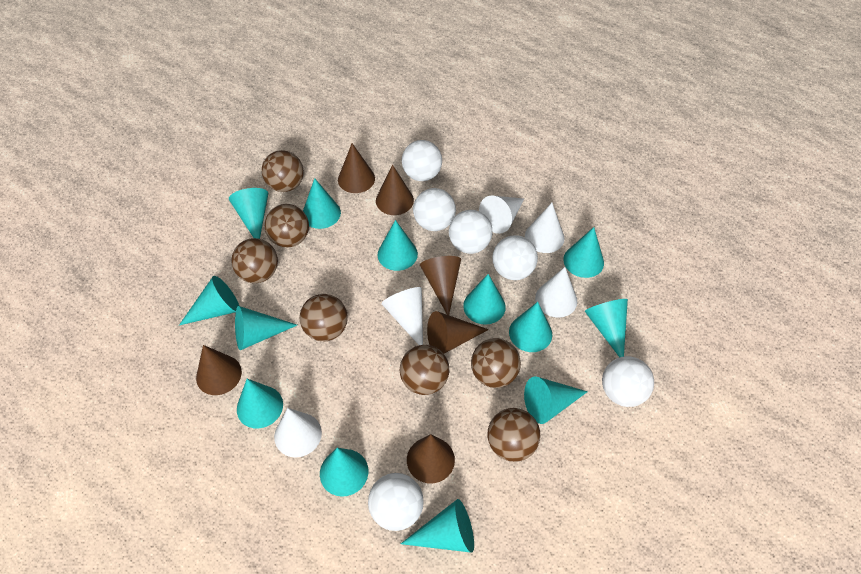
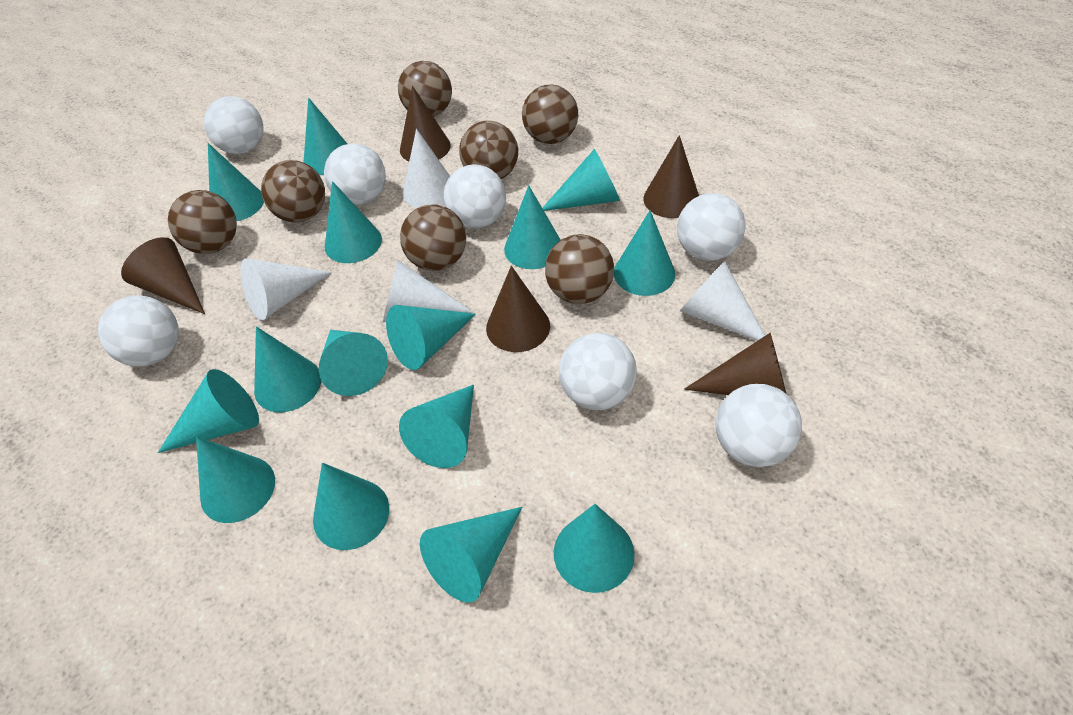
brown cone: 6 -> 5
turquoise cone: 13 -> 15
white ball: 6 -> 7
white cone: 5 -> 4

